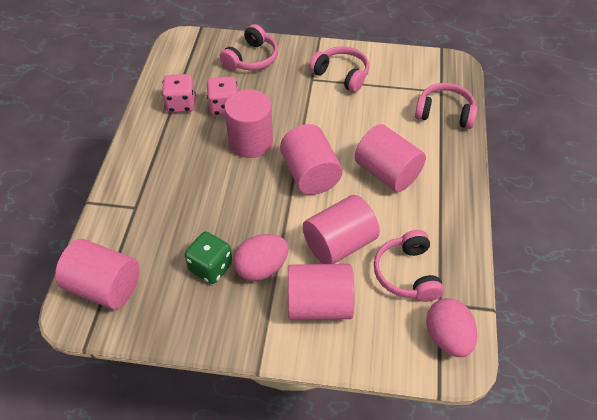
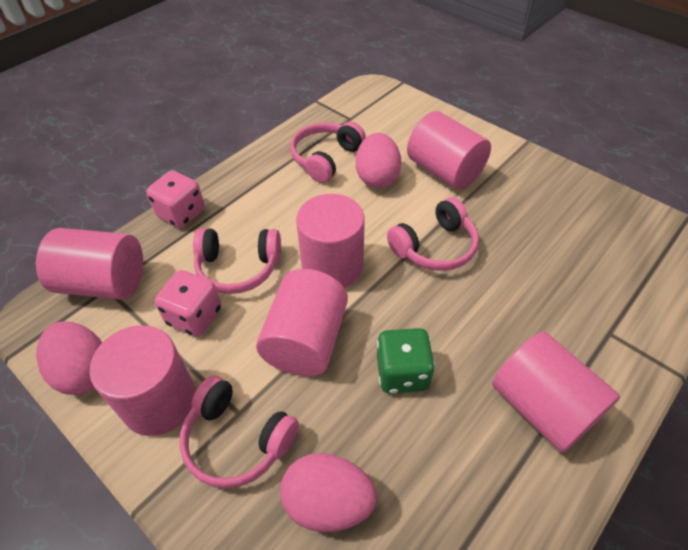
pink egg: 2 -> 3

